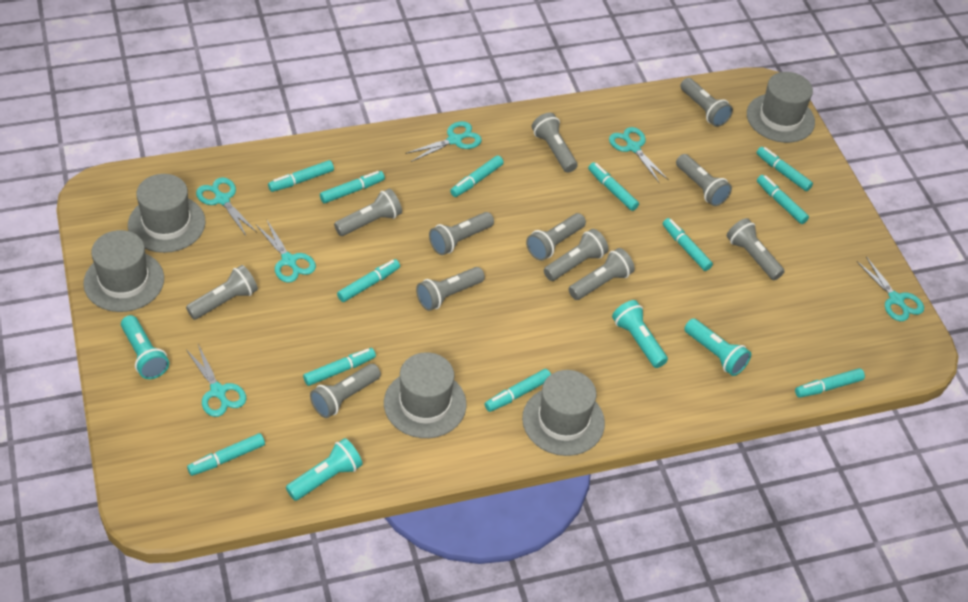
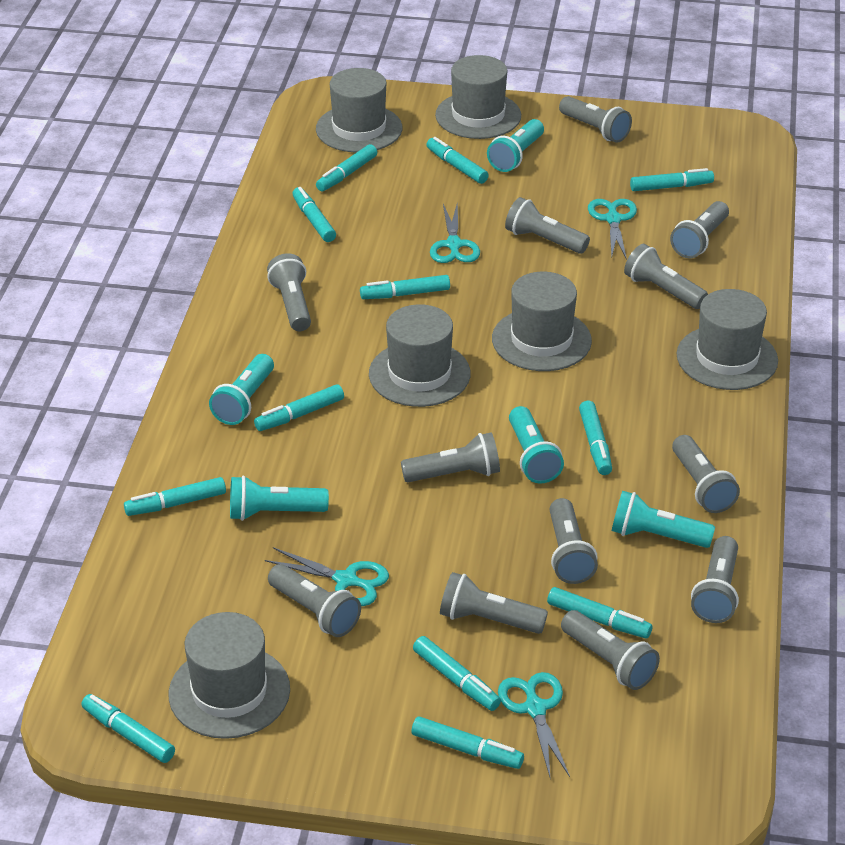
grey hat: 5 -> 6
turquoise flashlight: 4 -> 5
turquoise scissors: 6 -> 4

